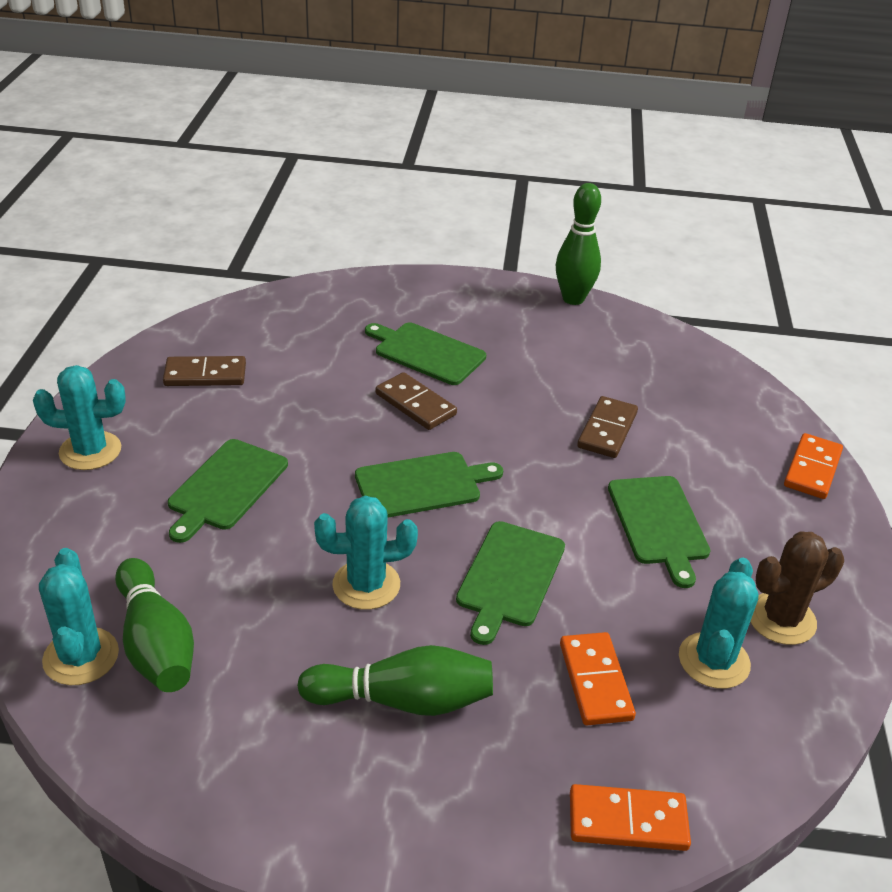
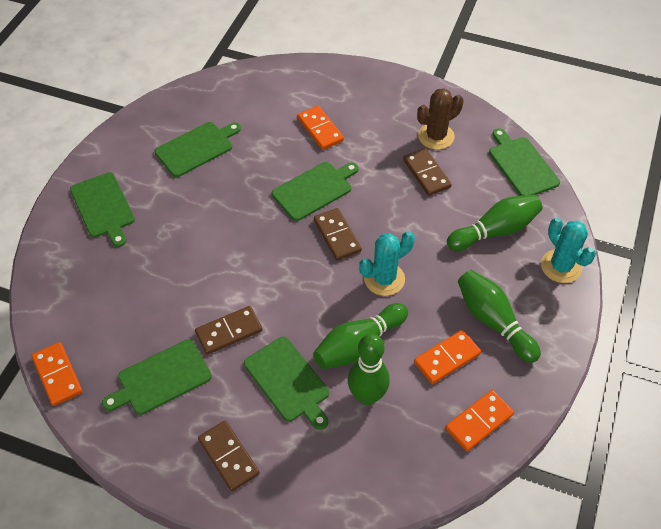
brown domino: 3 -> 4
green bowling pin: 3 -> 4
green cutting board: 5 -> 6
orange domino: 3 -> 4
turquoise cactus: 4 -> 2

